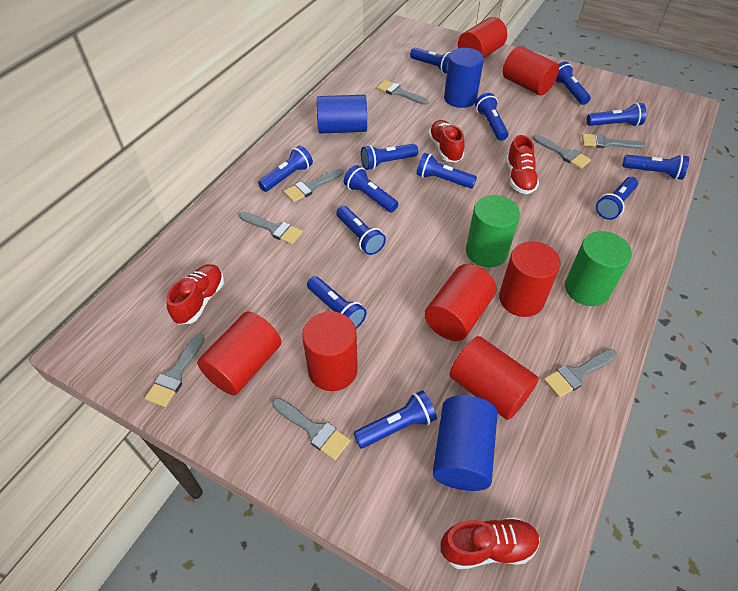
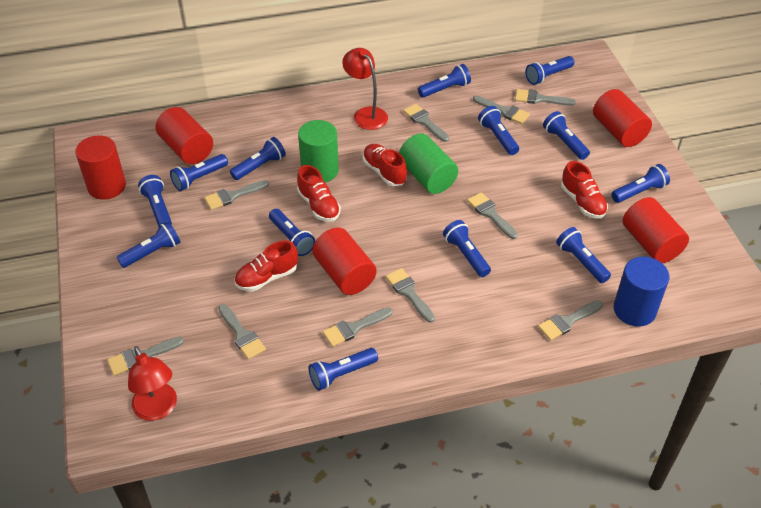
blue cylinder: 3 -> 1
grey brush: 8 -> 10
red cylinder: 7 -> 5
red lamp: 0 -> 2

